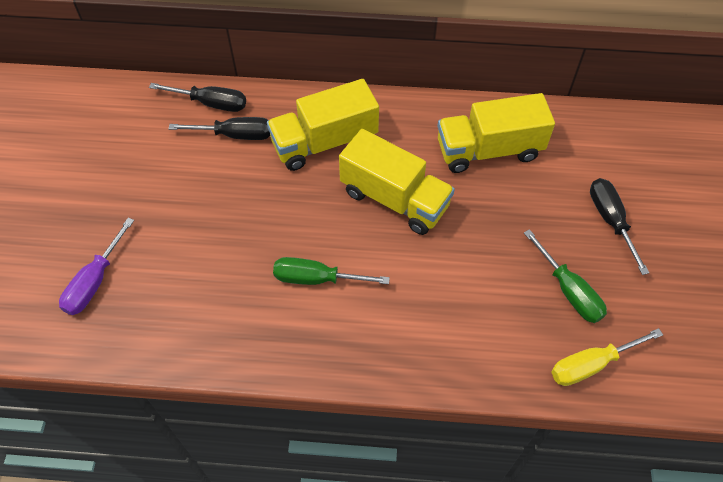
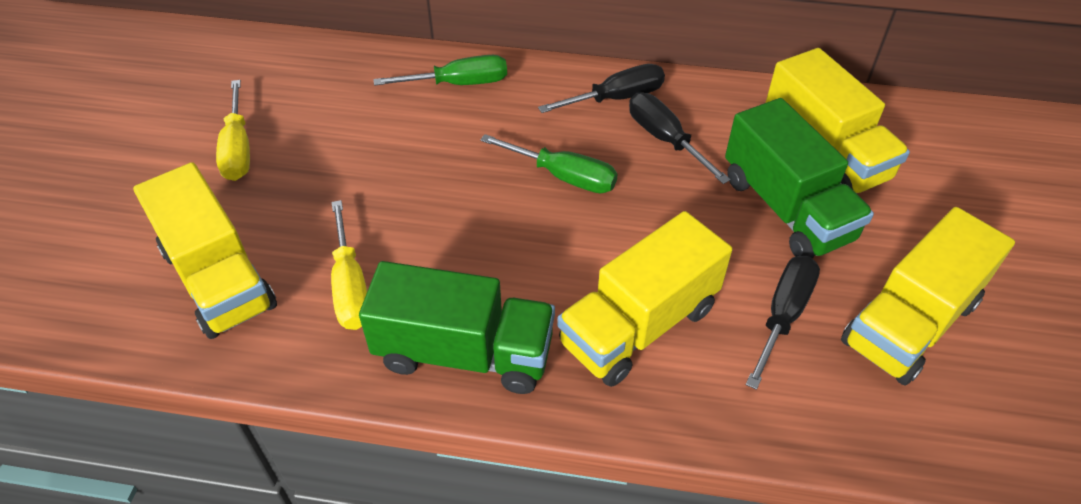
green truck: 0 -> 2
purple screwdriver: 1 -> 0
yellow screwdriver: 1 -> 2
yellow truck: 3 -> 4

